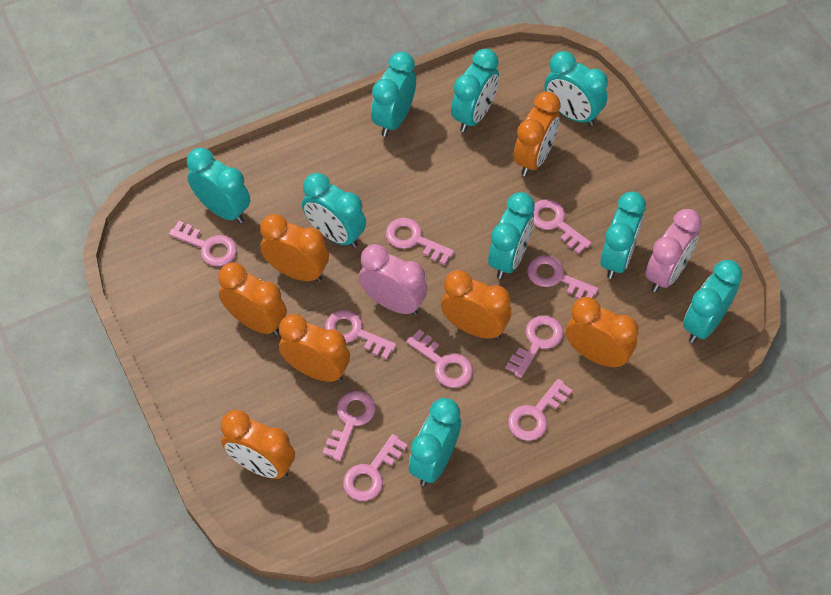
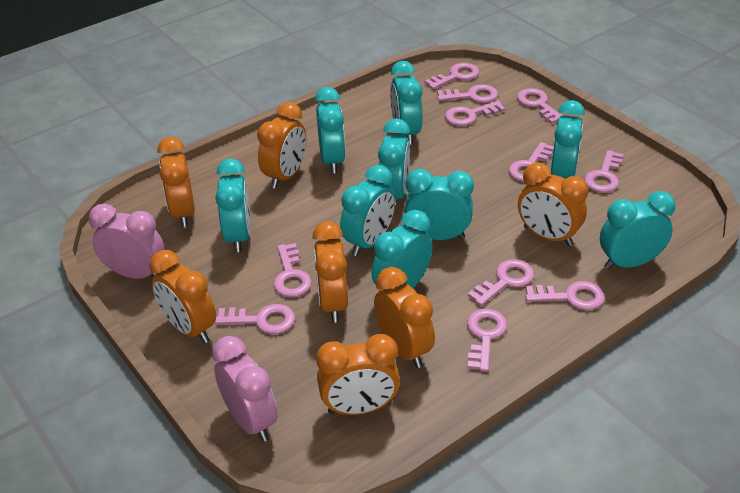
pink key: 10 -> 11

